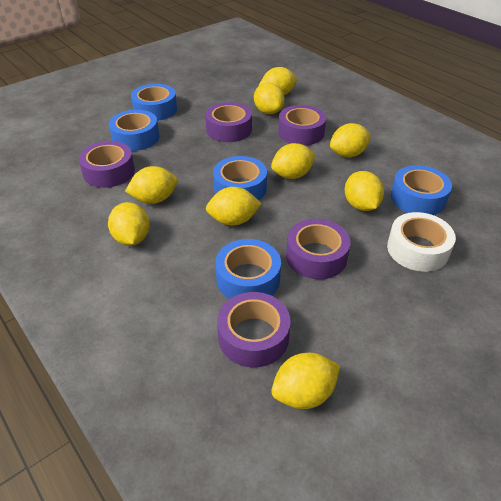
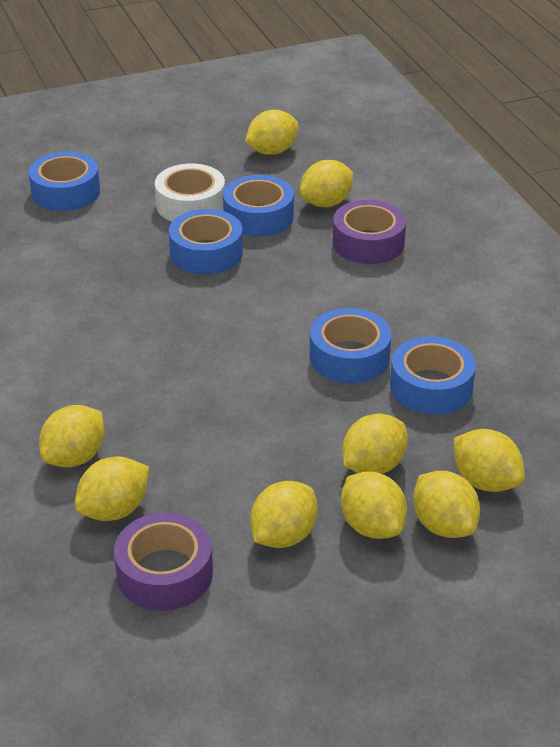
purple tape: 5 -> 2

